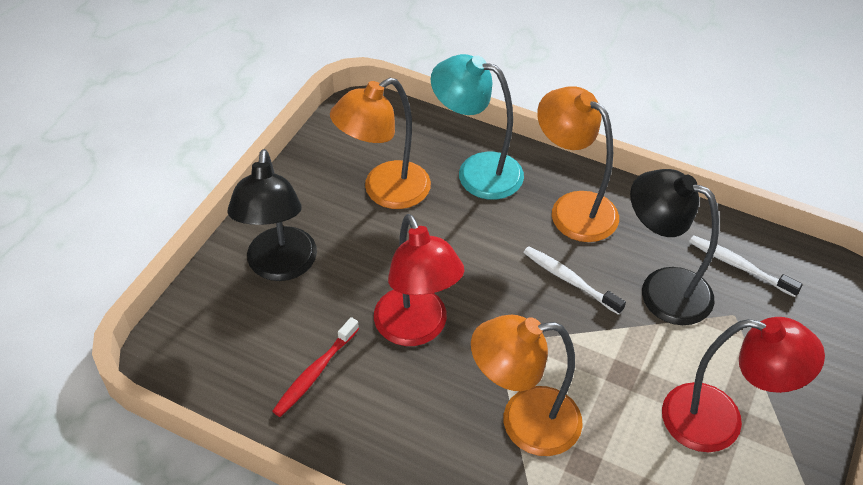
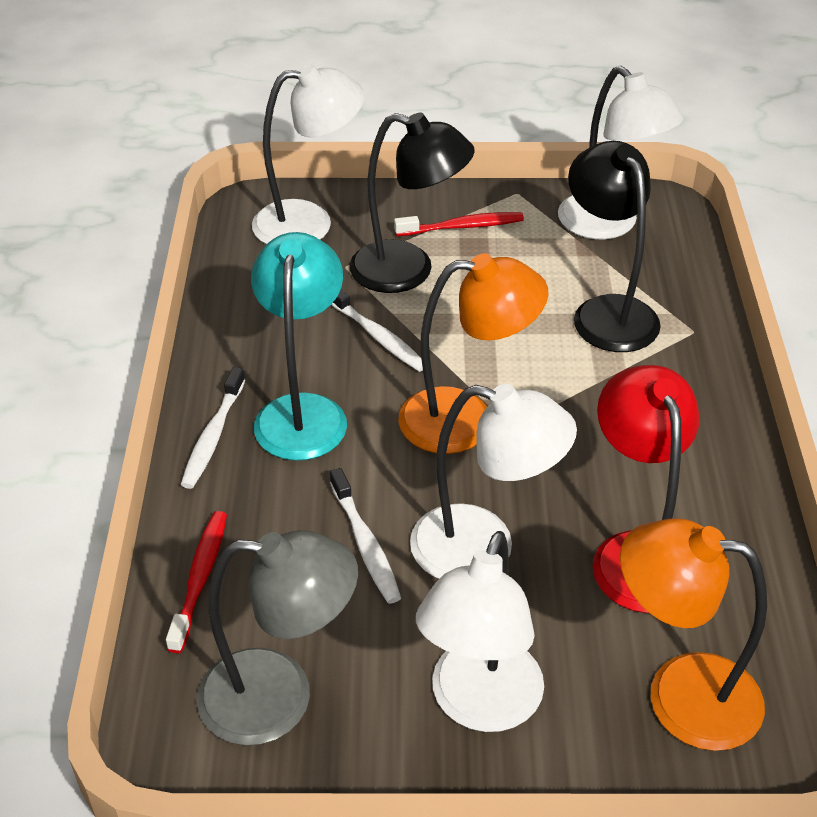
grey lamp: 0 -> 1
orange lamp: 3 -> 2
red lamp: 2 -> 1
red toothbrush: 1 -> 2
white lamp: 0 -> 4
white toothbrush: 2 -> 3

